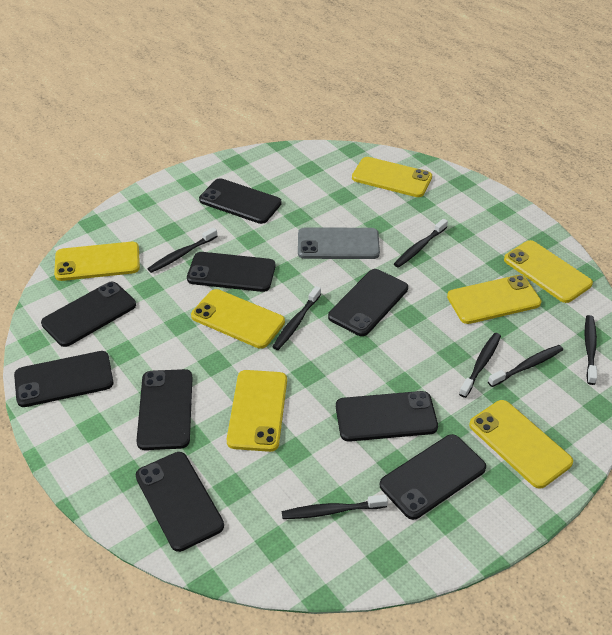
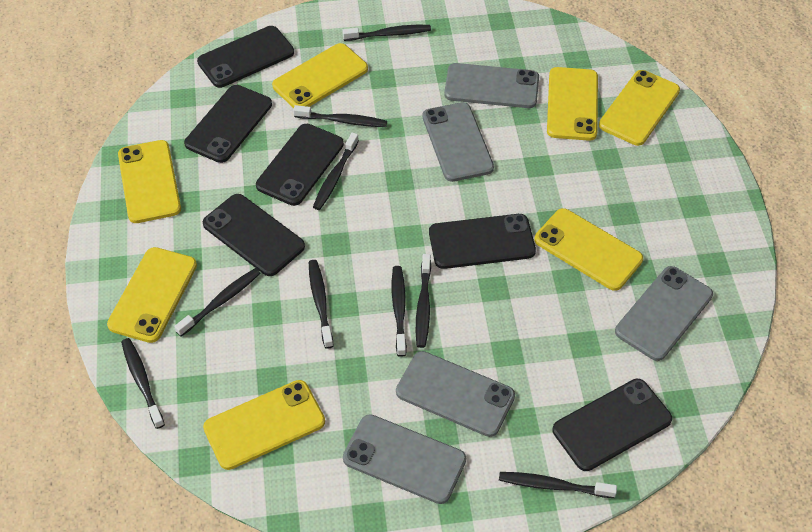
black phone: 9 -> 6
black toothbrush: 7 -> 9
grey phone: 1 -> 5

